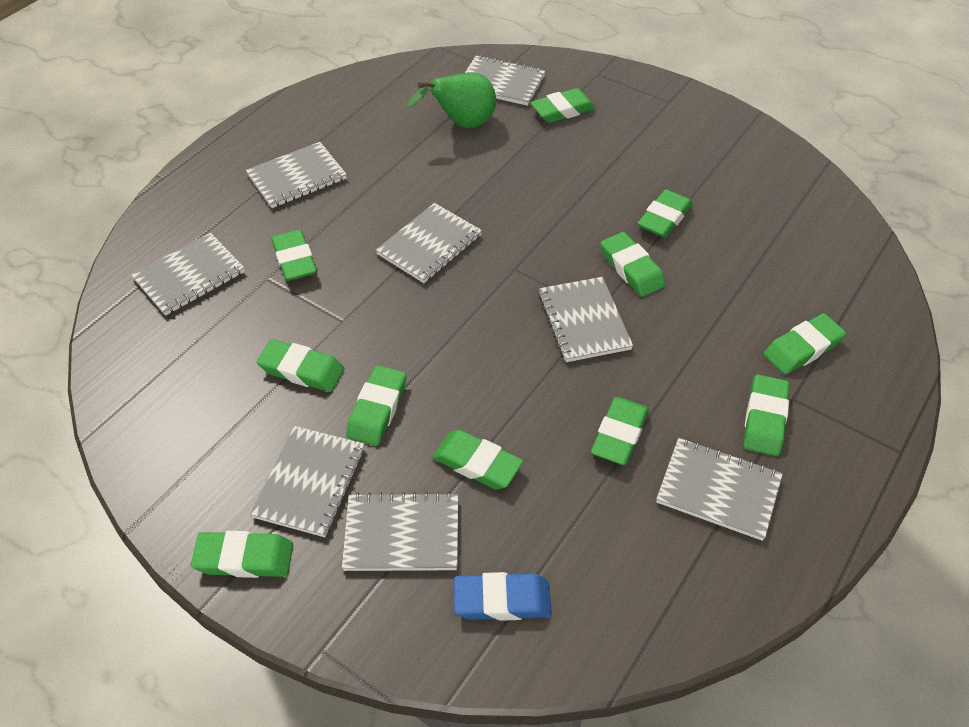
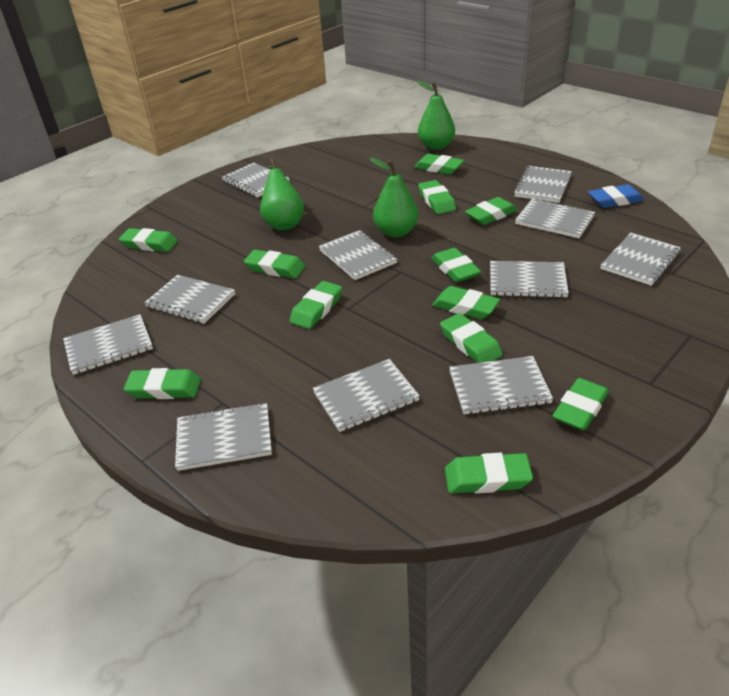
green eraser: 11 -> 12
green pear: 1 -> 3
grey notebook: 8 -> 11

